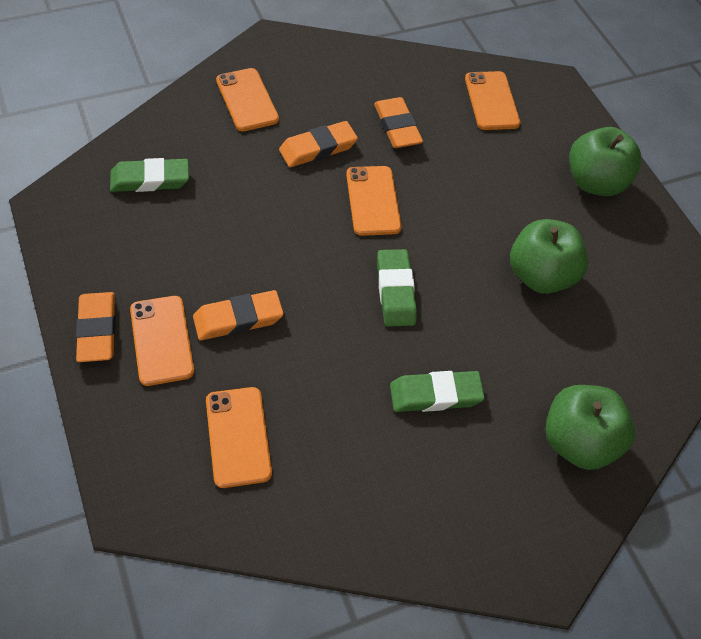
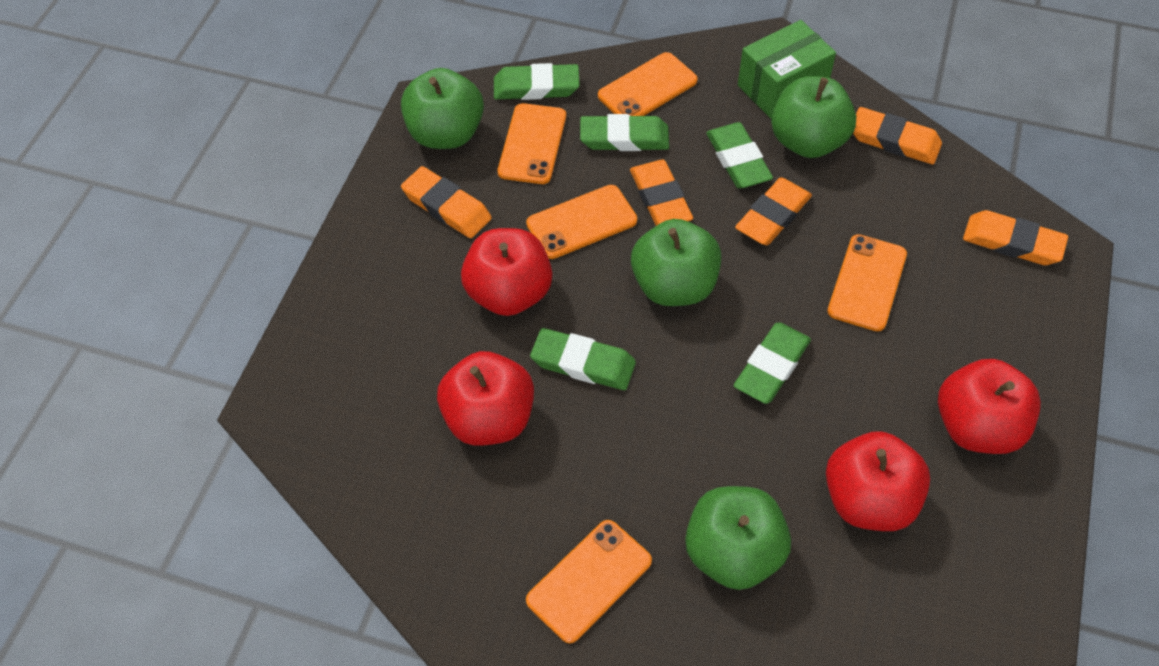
green apple: 3 -> 4
green box: 0 -> 1
green eraser: 3 -> 5
orange eraser: 4 -> 5
red apple: 0 -> 4

